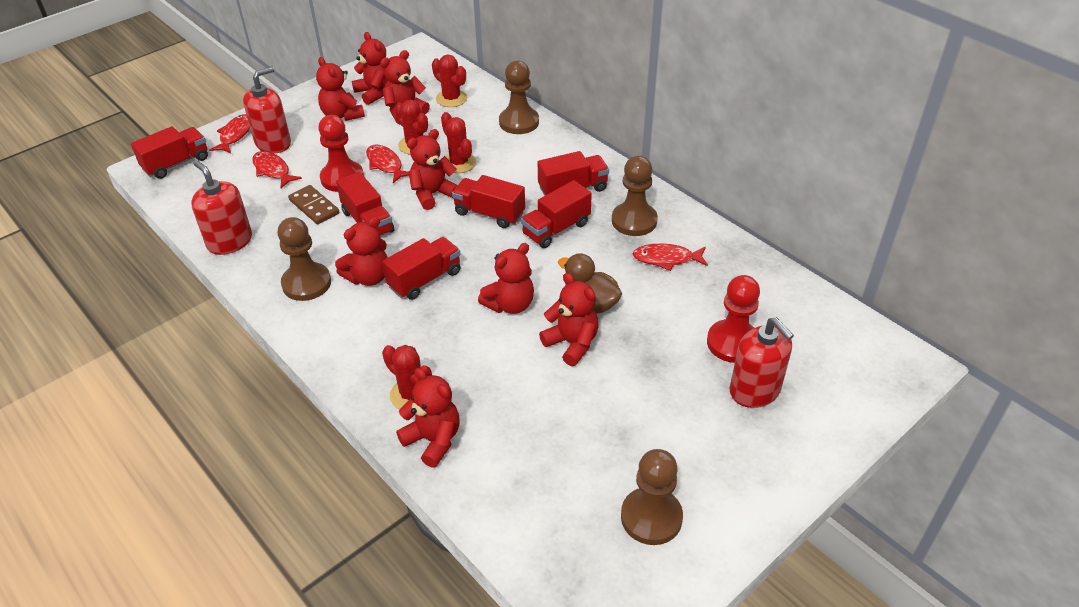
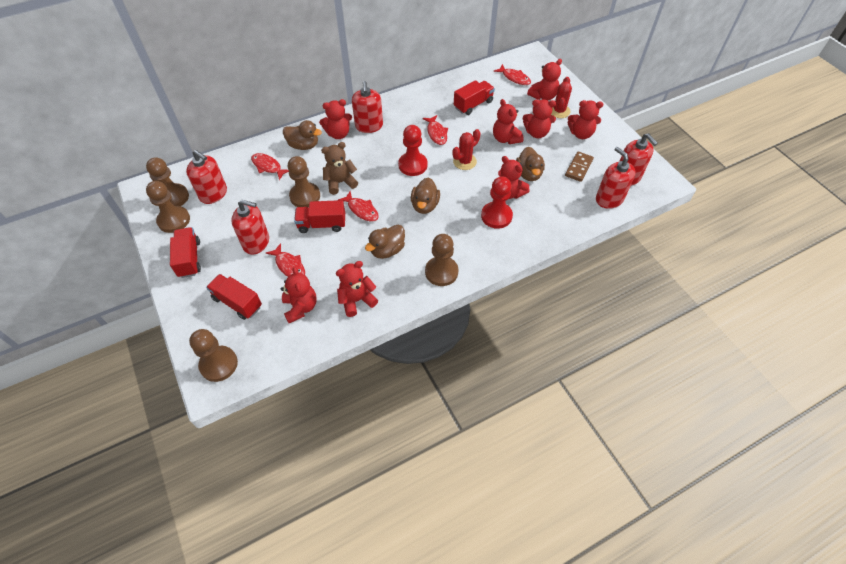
brown duck: 1 -> 4
brown pawn: 4 -> 5
brown teddy bear: 0 -> 1
red cactus: 4 -> 2
red fish: 4 -> 5
red soap dispenser: 3 -> 5
red truck: 6 -> 4

